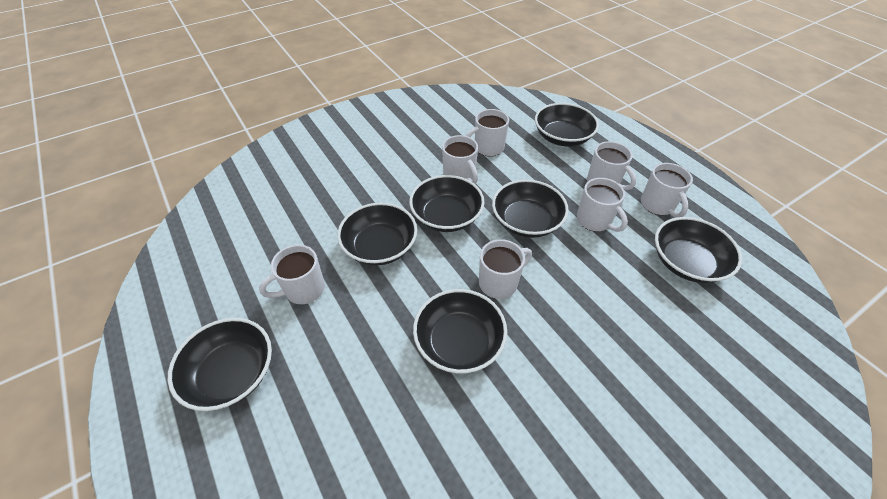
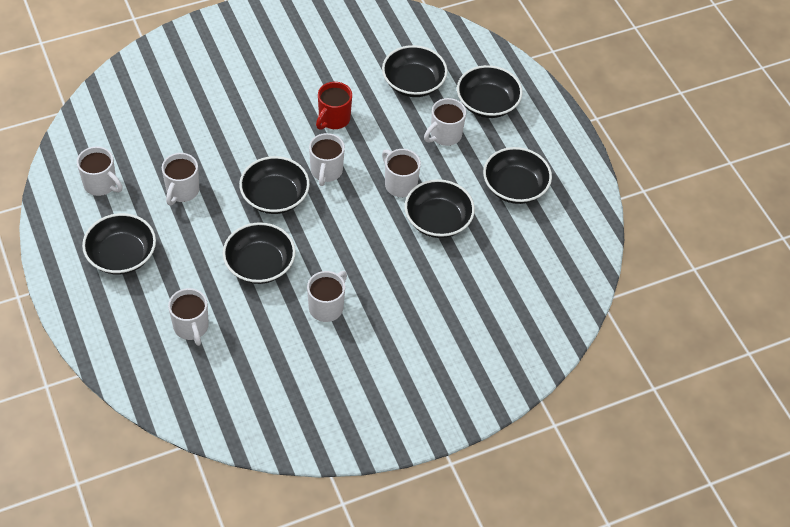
red mug: 0 -> 1

